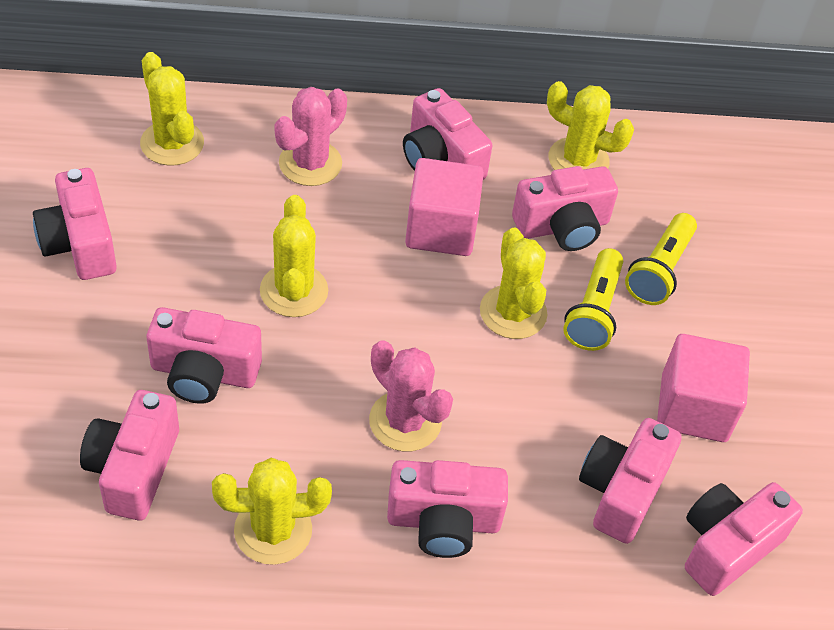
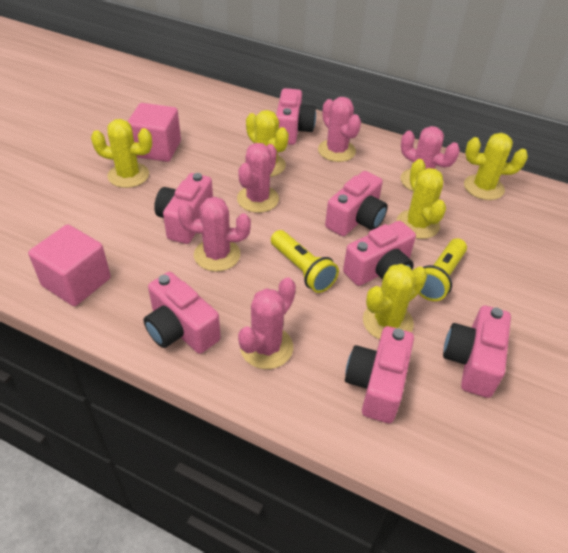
pink cactus: 2 -> 5
pink camera: 8 -> 7

